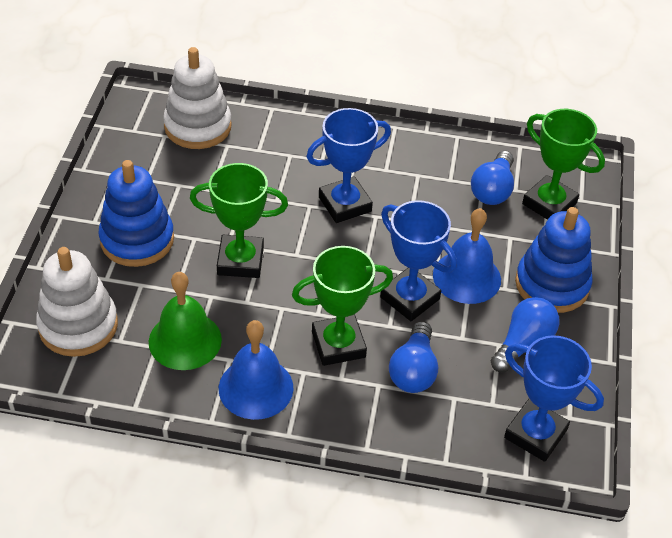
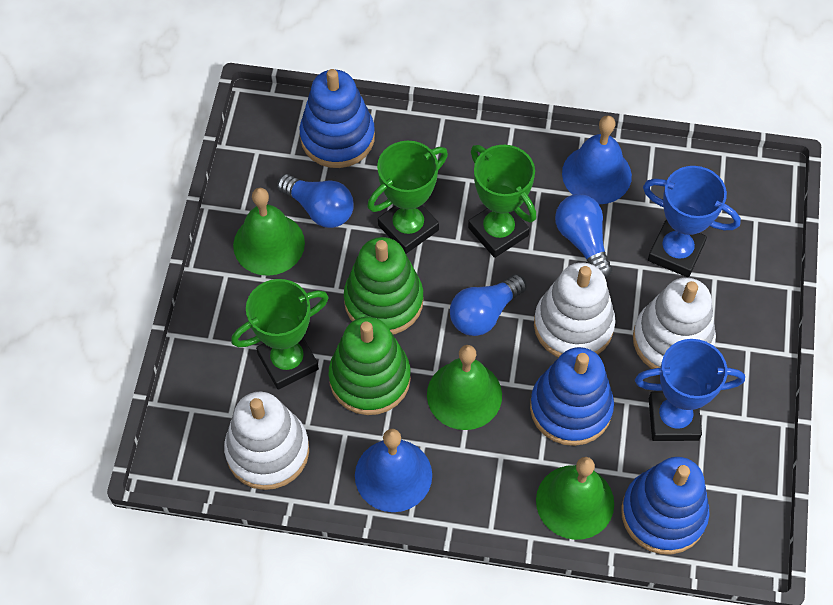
blue stacking toy: 2 -> 3
blue trophy: 3 -> 2
green bell: 1 -> 3
green stacking toy: 0 -> 2
white stacking toy: 2 -> 3

